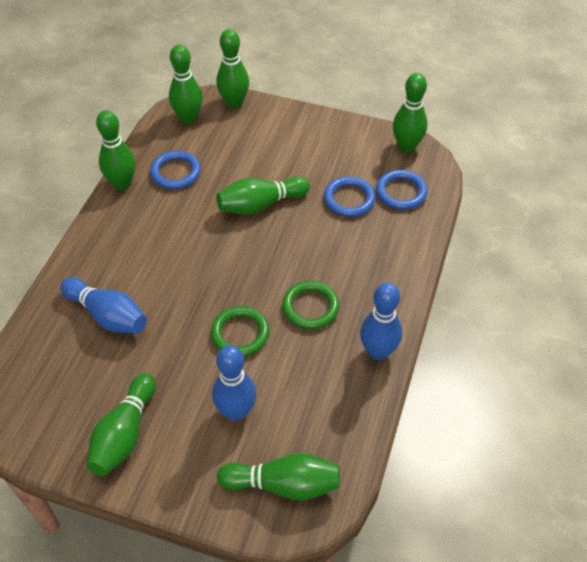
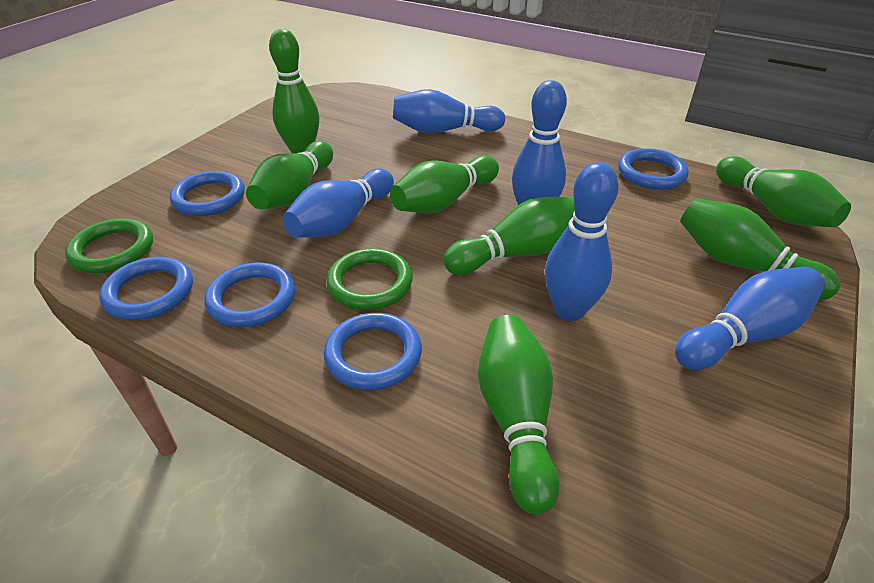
blue bowling pin: 3 -> 5
blue ring: 3 -> 5

